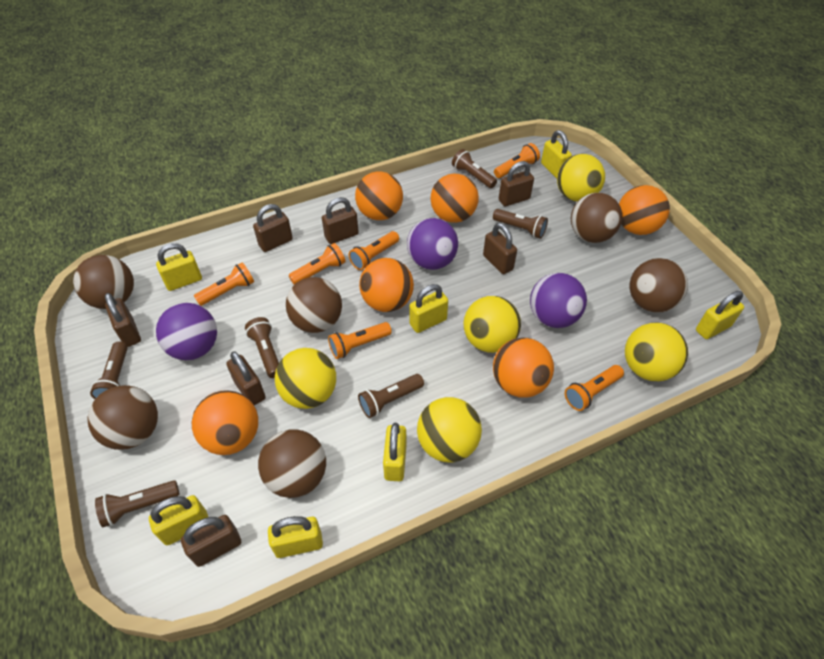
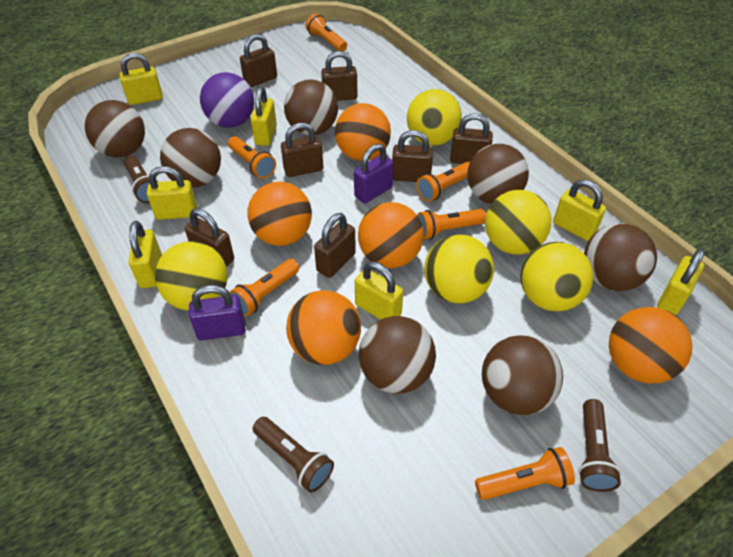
brown ball: 6 -> 7
brown flashlight: 6 -> 3
orange ball: 6 -> 5
purple ball: 3 -> 1
purple padlock: 0 -> 2

